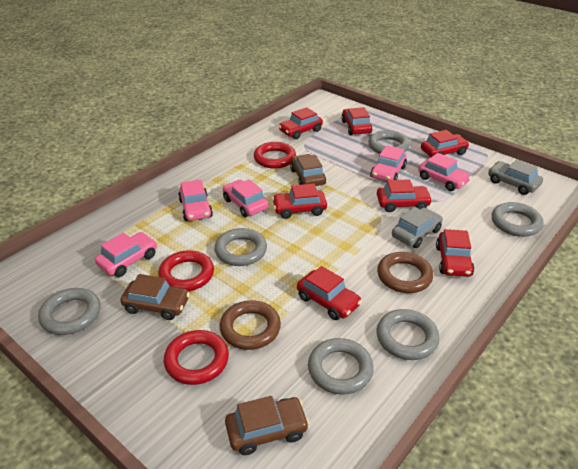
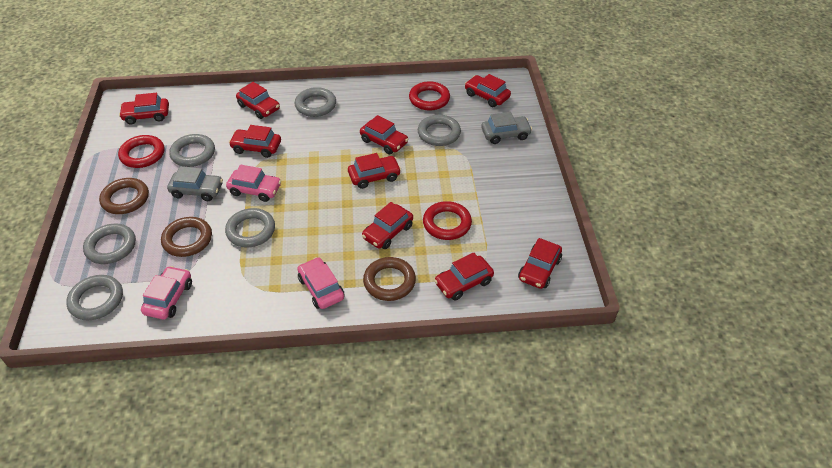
brown car: 3 -> 0
brown ring: 2 -> 3
pink car: 5 -> 3
red car: 7 -> 9

